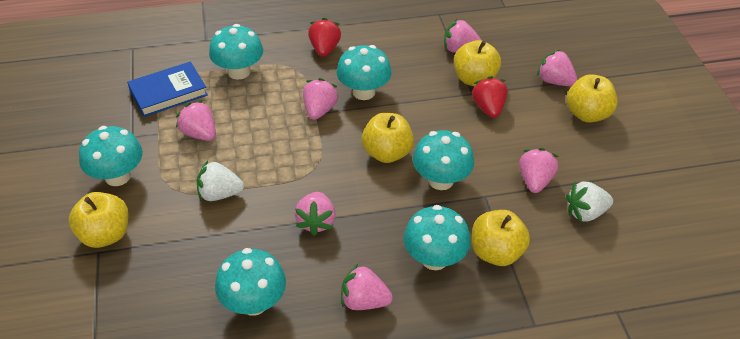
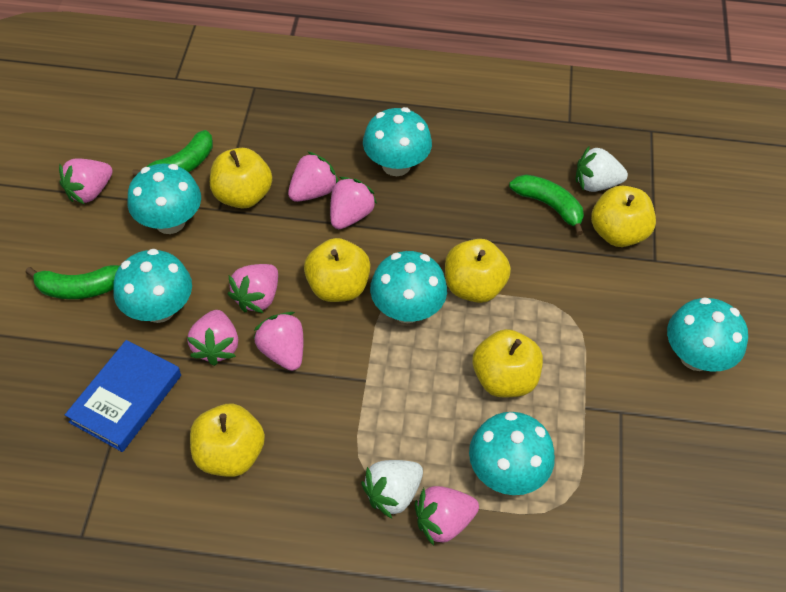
green banana: 0 -> 3
red strawberry: 2 -> 0
yellow apple: 5 -> 6

